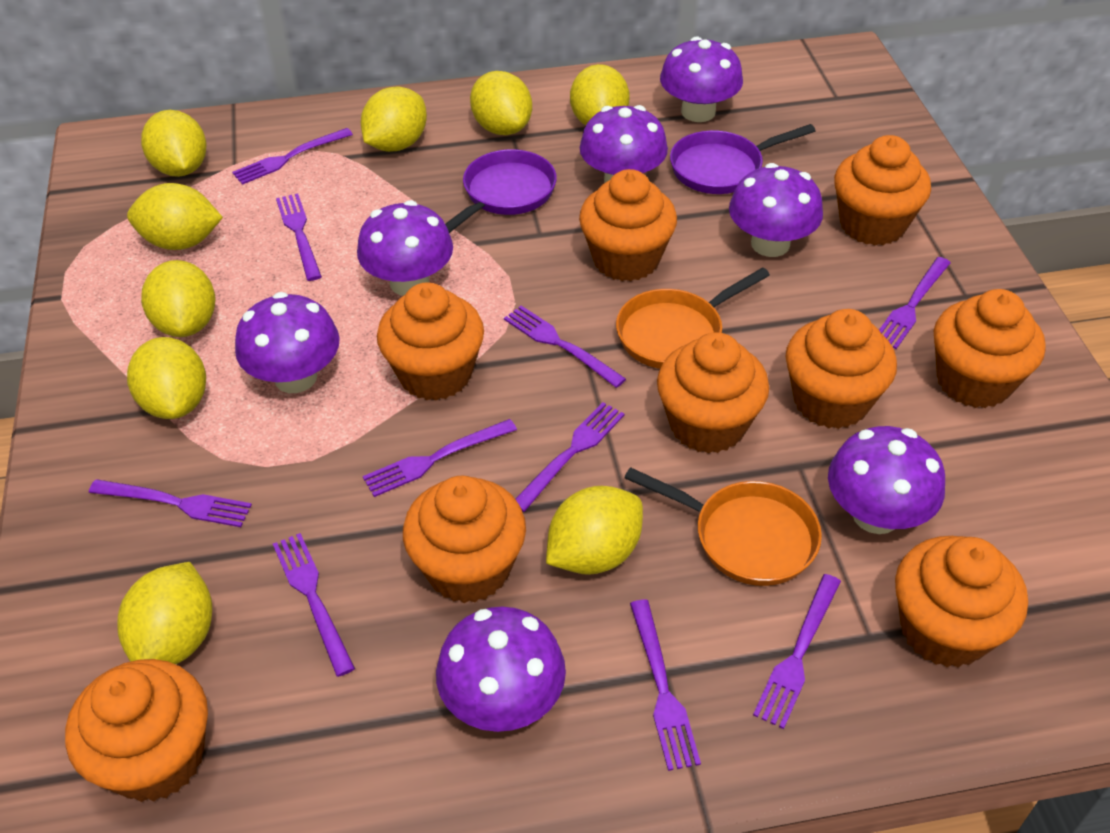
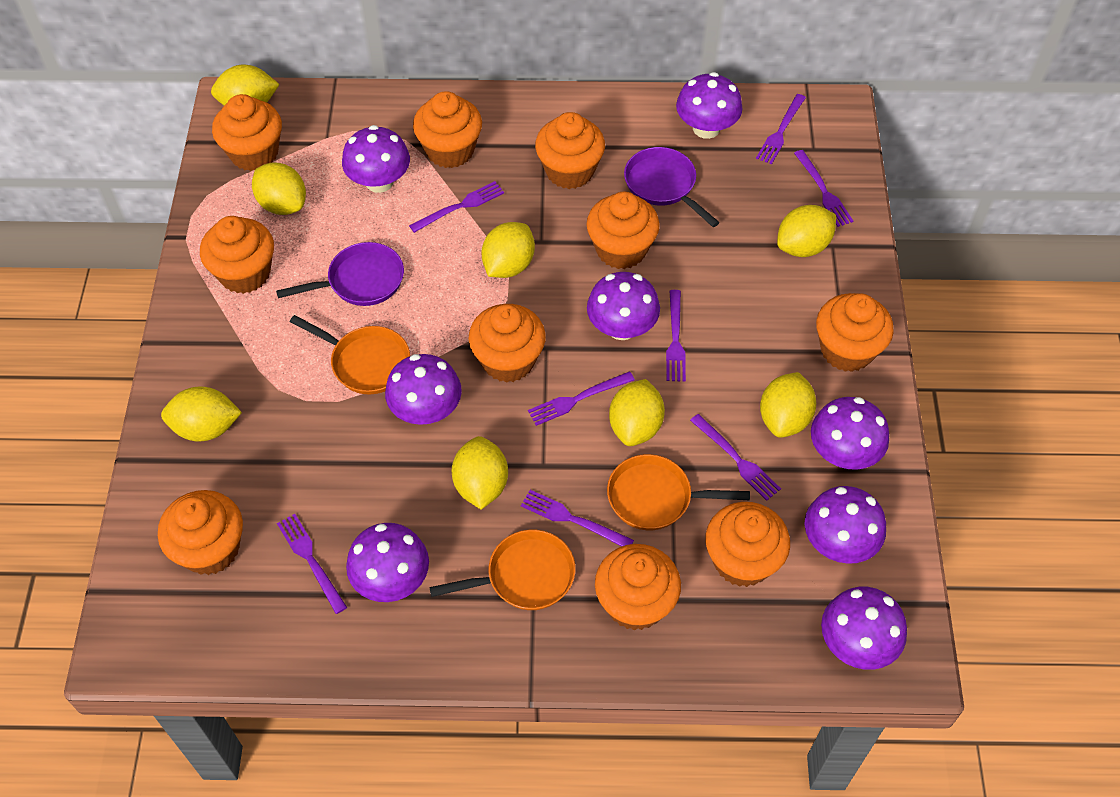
orange cupcake: 9 -> 10
orange pan: 2 -> 3
purple fork: 10 -> 8
purple mushroom: 7 -> 8
yellow lemon: 9 -> 8

